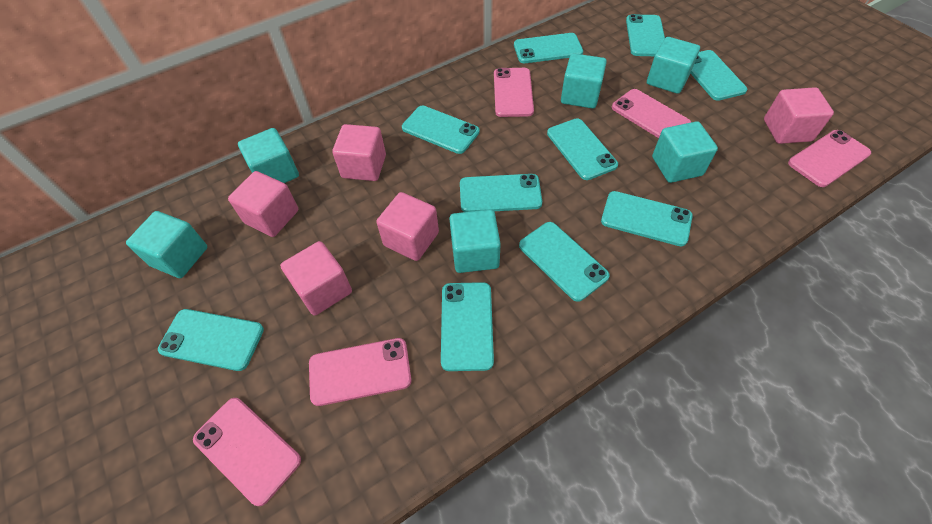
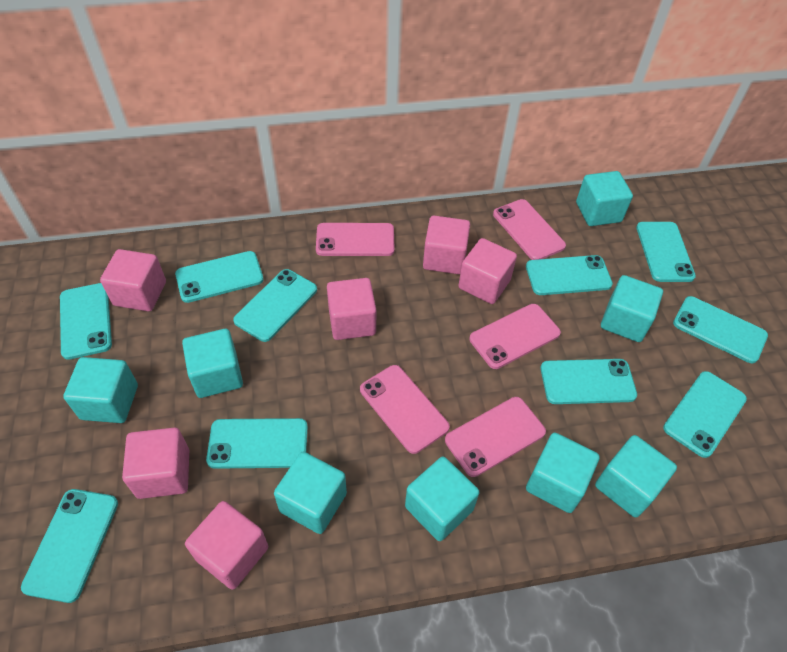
pink cube: 5 -> 6
turquoise cube: 6 -> 8

